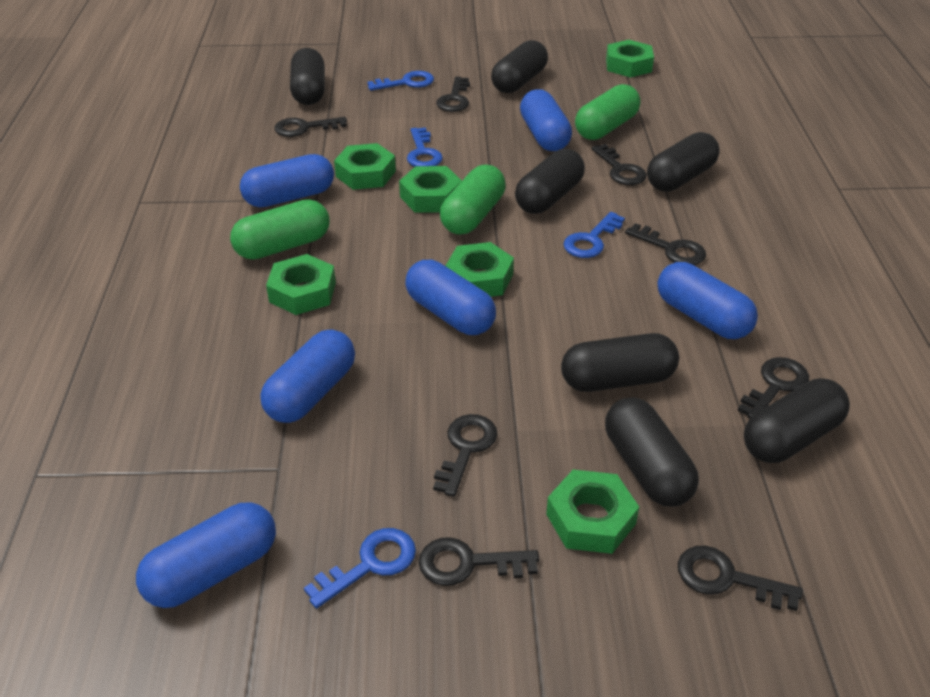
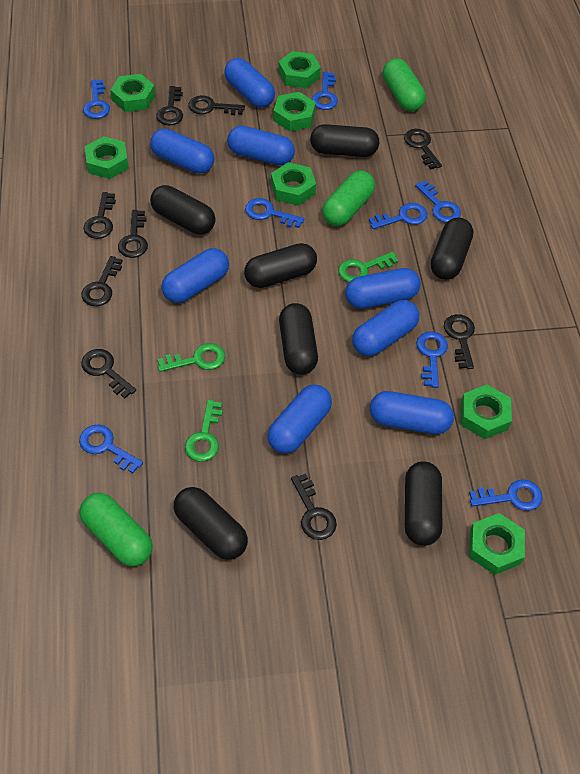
black key: 8 -> 9
blue capsule: 6 -> 8
blue key: 4 -> 8
green key: 0 -> 3
green nut: 6 -> 7

